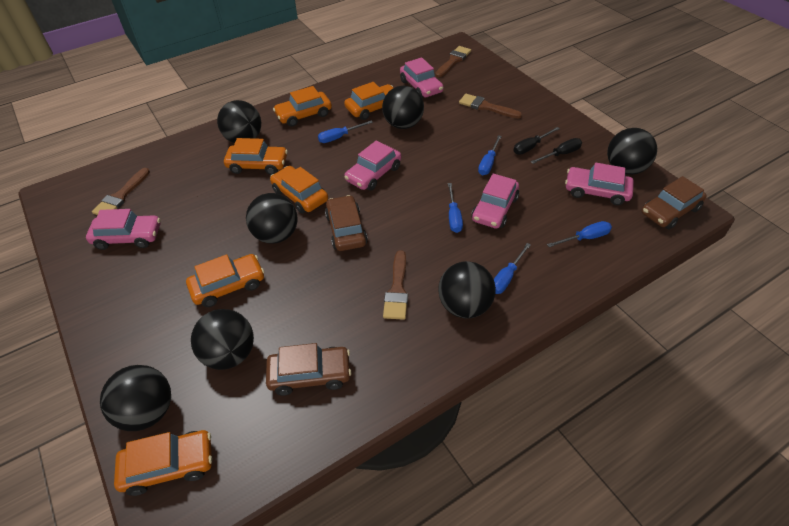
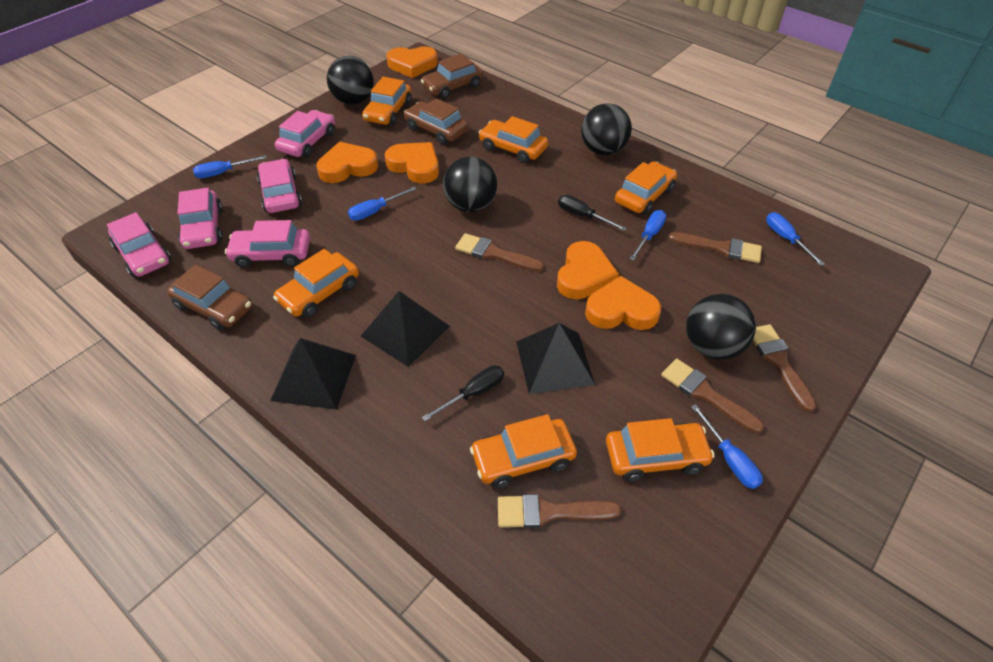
black ball: 7 -> 4
black pyramid: 0 -> 3
brown brush: 4 -> 5
orange heart: 0 -> 5

